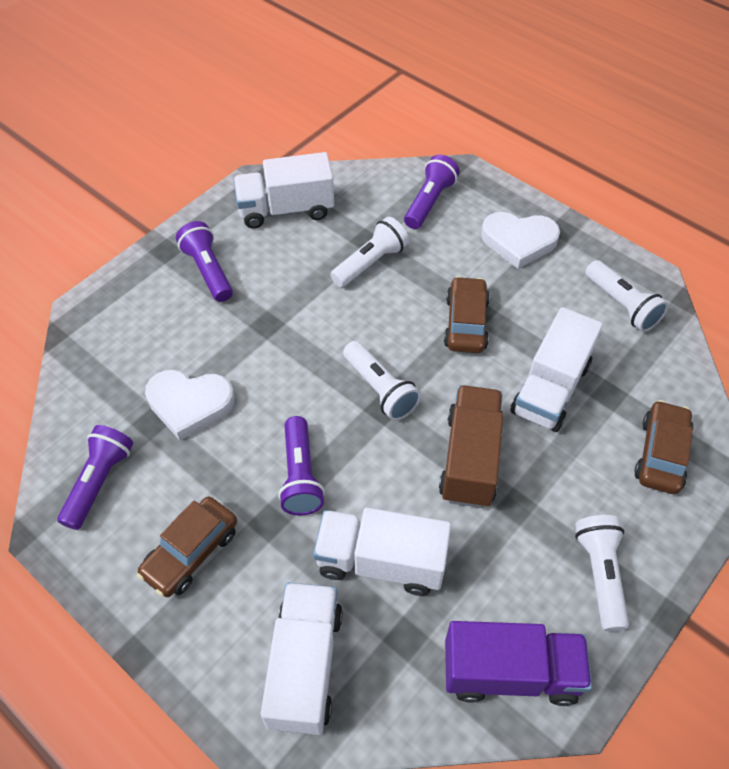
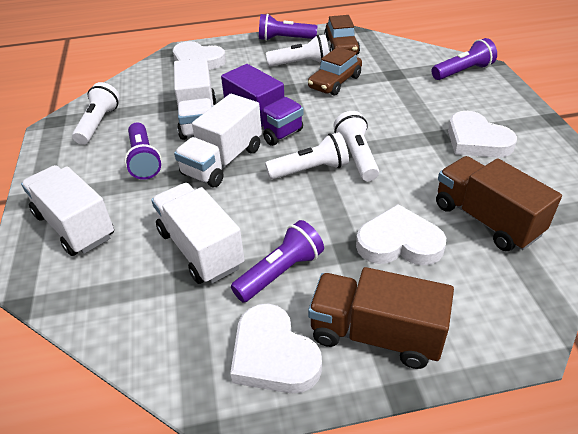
brown car: 3 -> 2
brown truck: 1 -> 2
white heart: 2 -> 4

